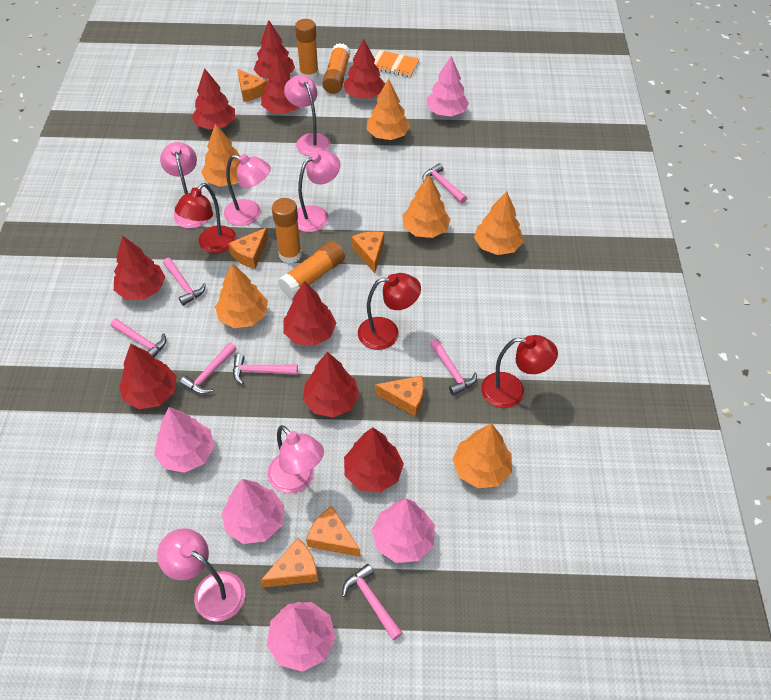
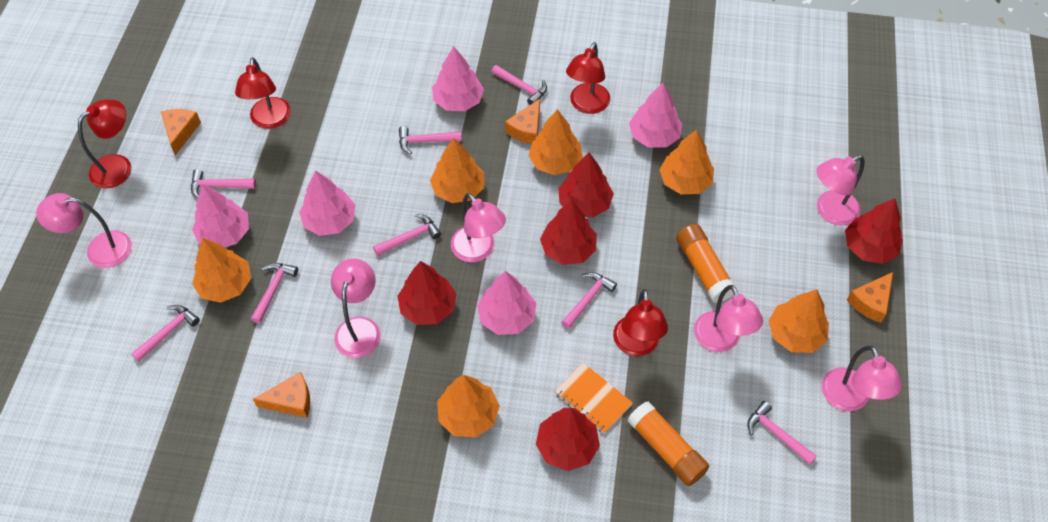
orange cheese: 6 -> 4
orange glue stick: 4 -> 2
pink hammer: 7 -> 8
red lamp: 3 -> 4
red tree: 9 -> 5

